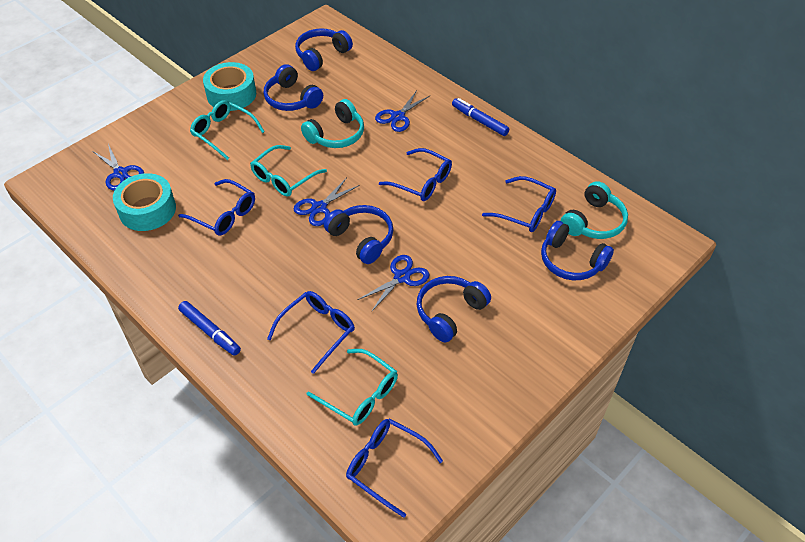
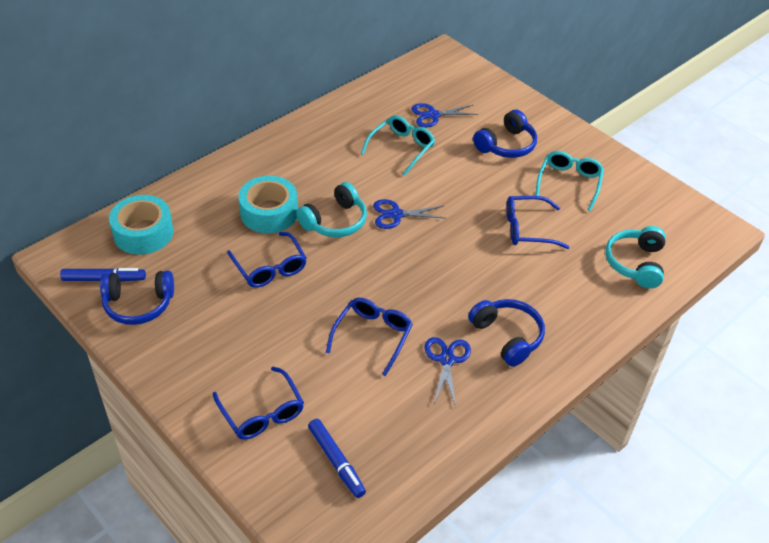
blue glasses: 5 -> 4
blue headphones: 5 -> 3
blue scissors: 4 -> 3
turquoise glasses: 3 -> 2

